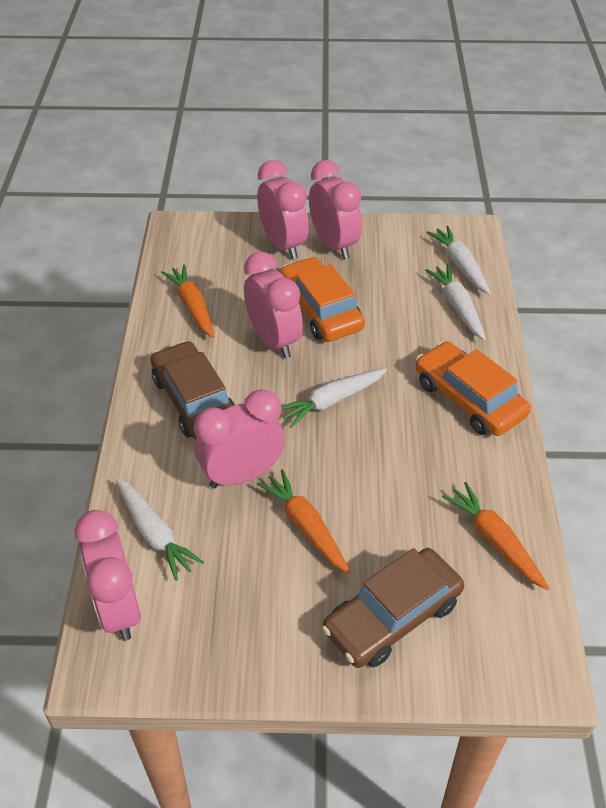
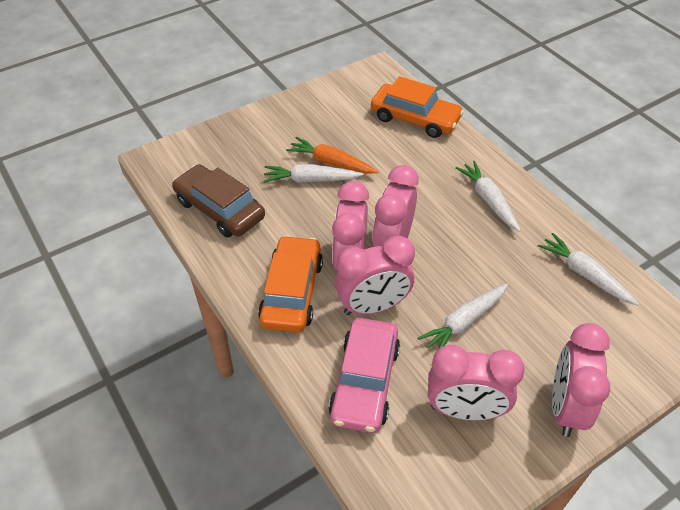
brown car: 2 -> 1
orange carrot: 3 -> 1
pink car: 0 -> 1

